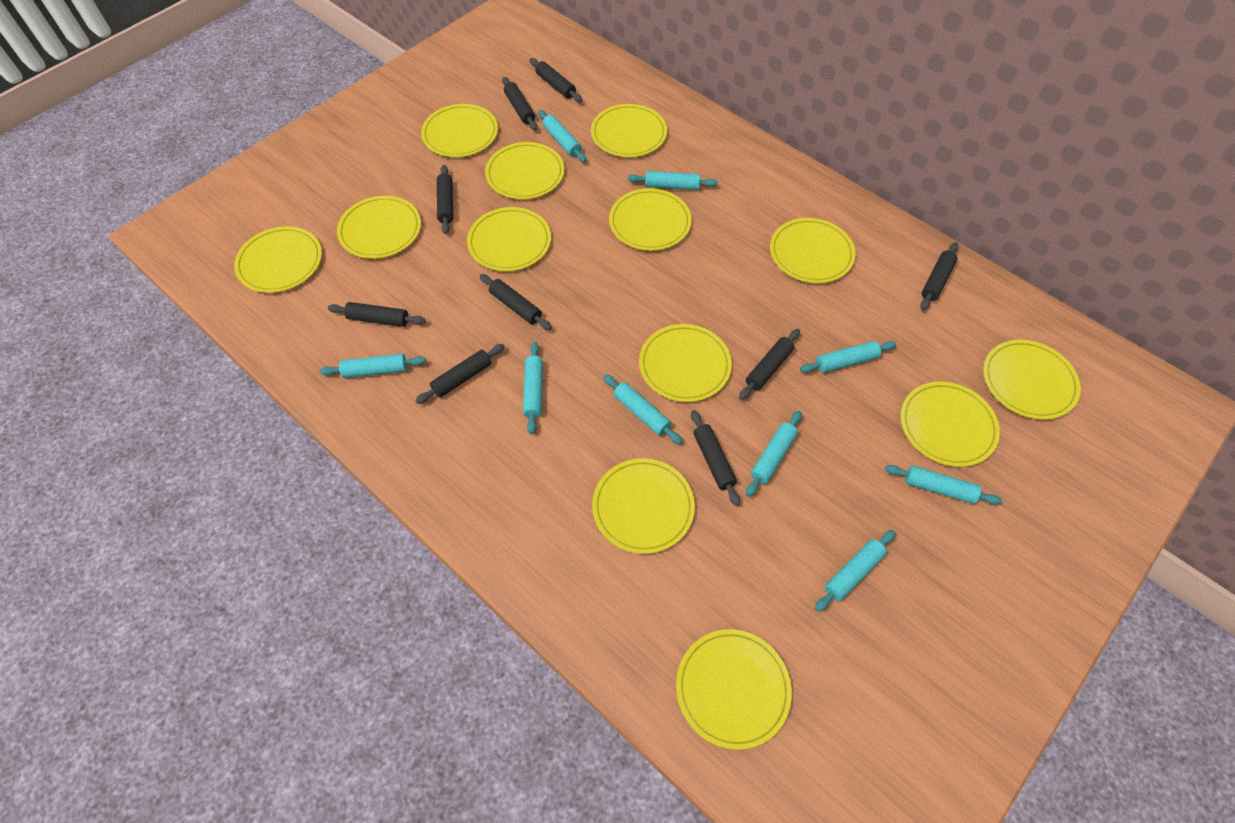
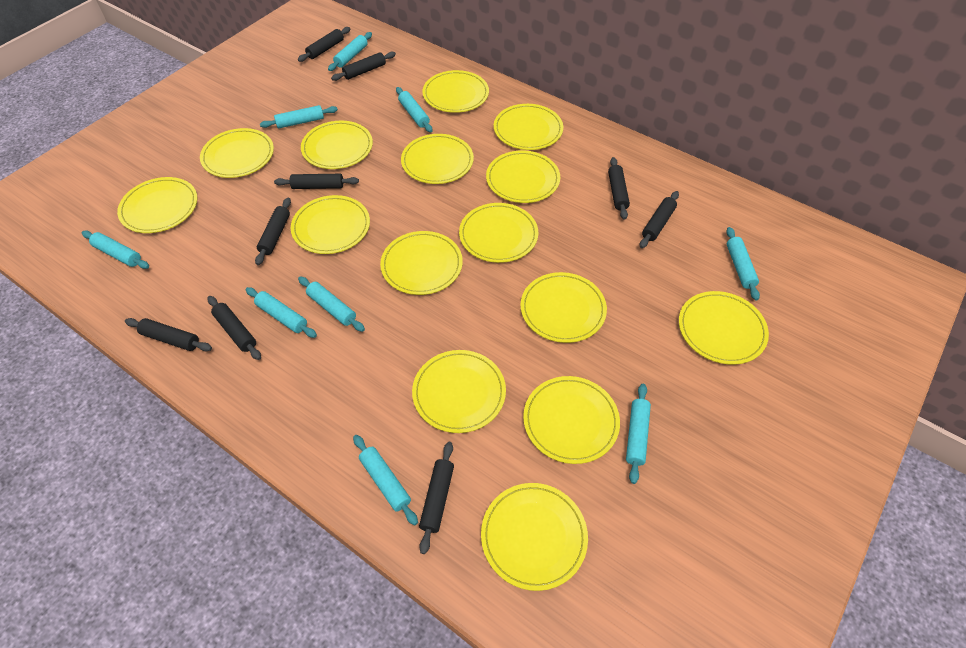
yellow plate: 13 -> 15

